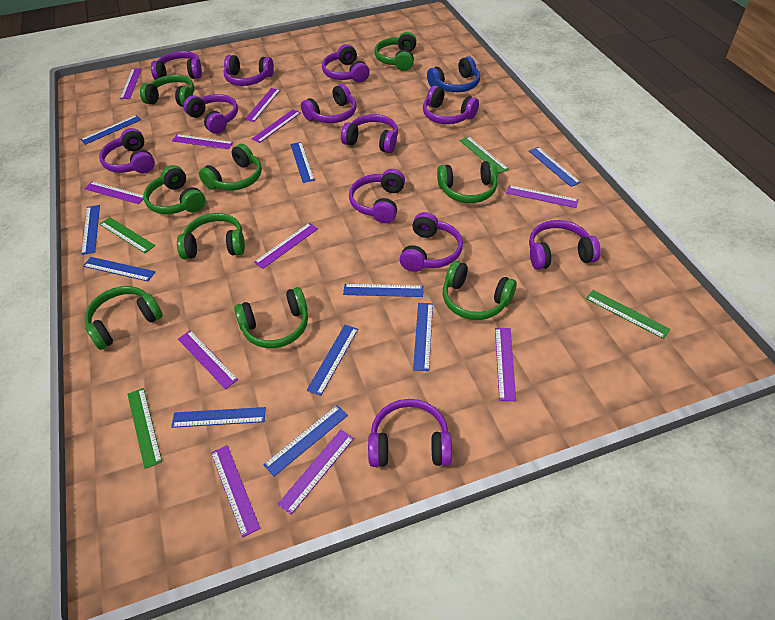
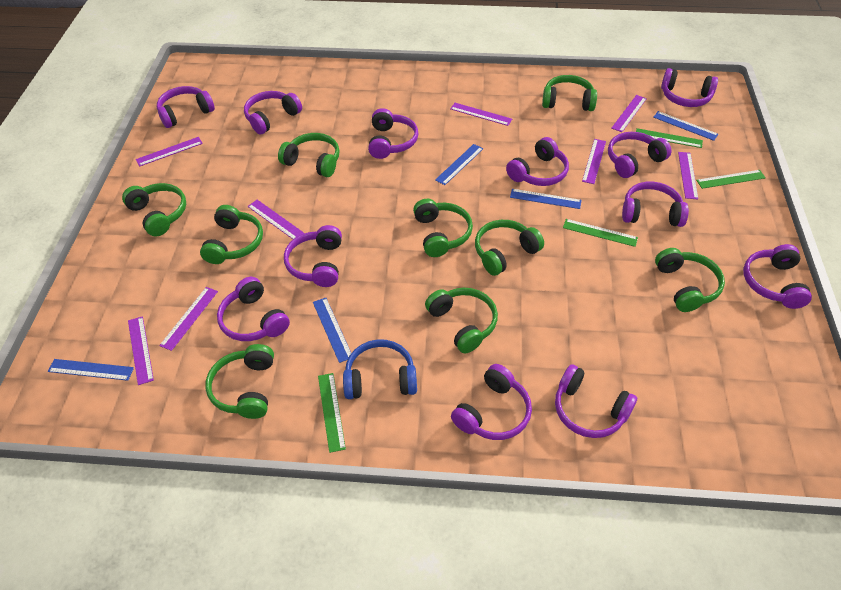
blue ruler: 10 -> 5
purple ruler: 11 -> 8

